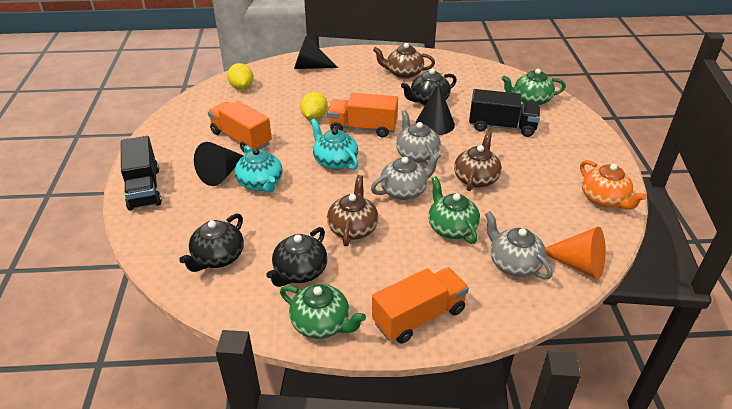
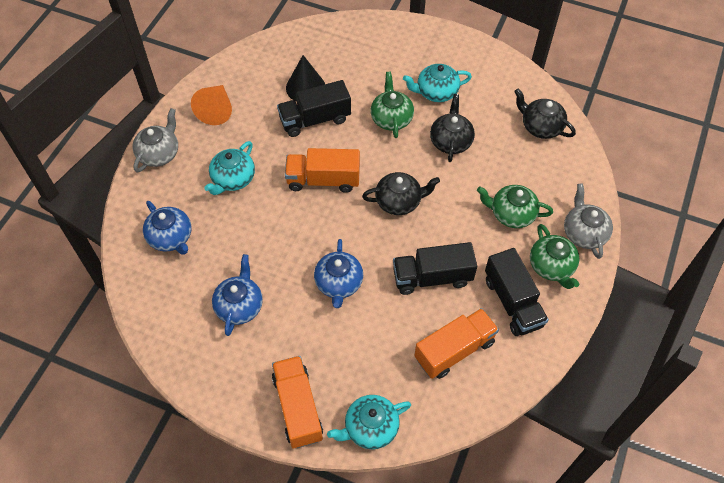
black cone: 3 -> 1
black truck: 2 -> 3
blue teapot: 0 -> 3
brown teapot: 3 -> 0
grey teapot: 3 -> 2
orange teapot: 1 -> 0
turquoise teapot: 2 -> 3
yellow lemon: 2 -> 0

